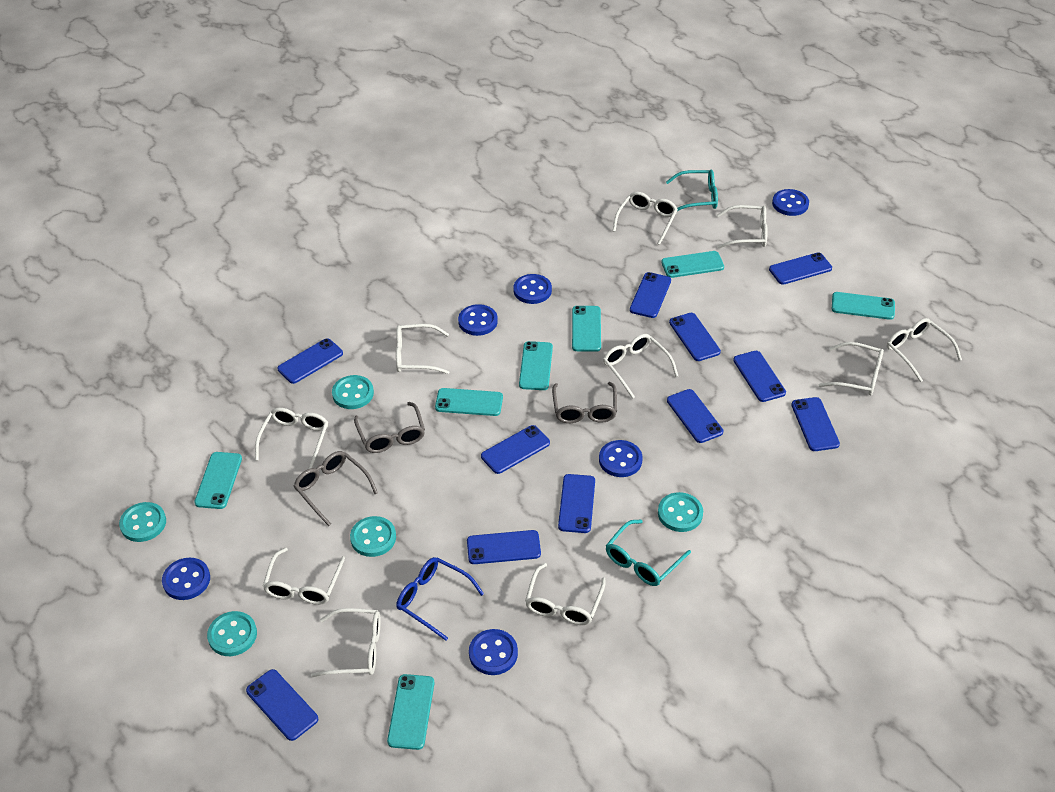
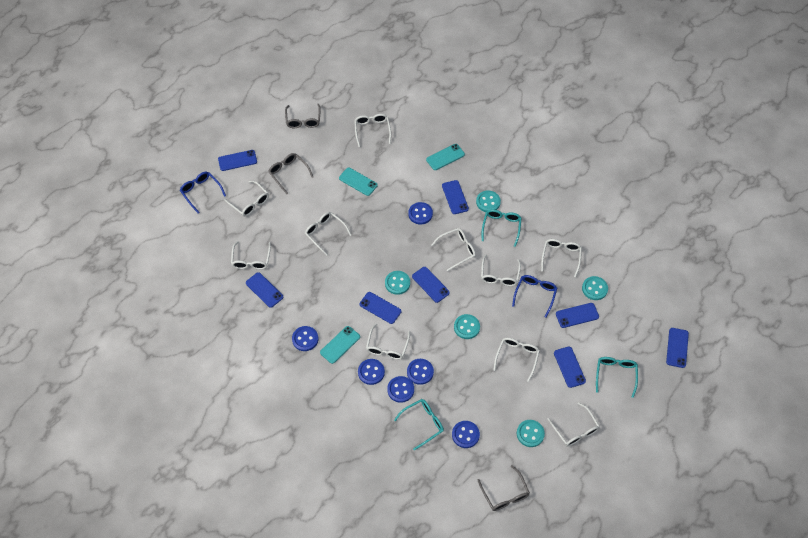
blue glasses: 1 -> 2
blue phone: 11 -> 8
turquoise glasses: 2 -> 3
turquoise phone: 7 -> 3

